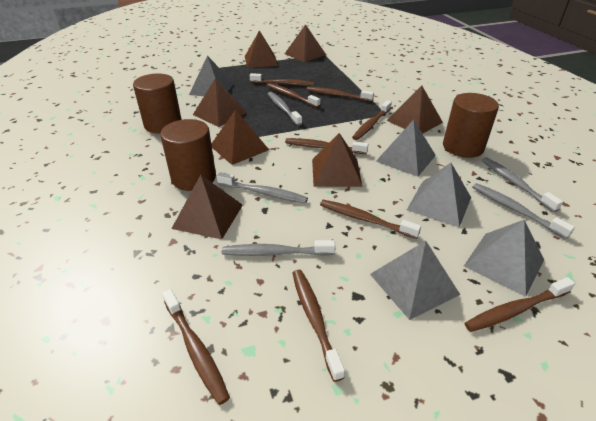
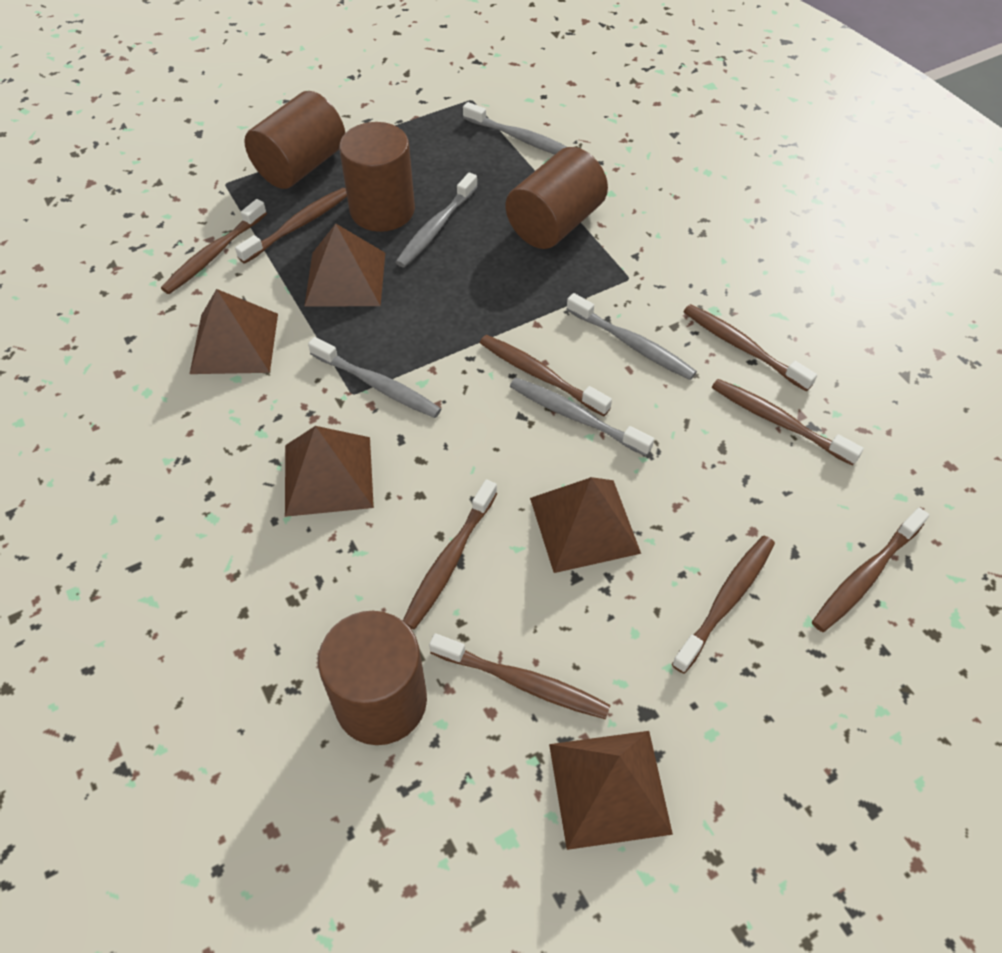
brown cylinder: 3 -> 4
brown pyramid: 7 -> 5
grey pyramid: 5 -> 0

